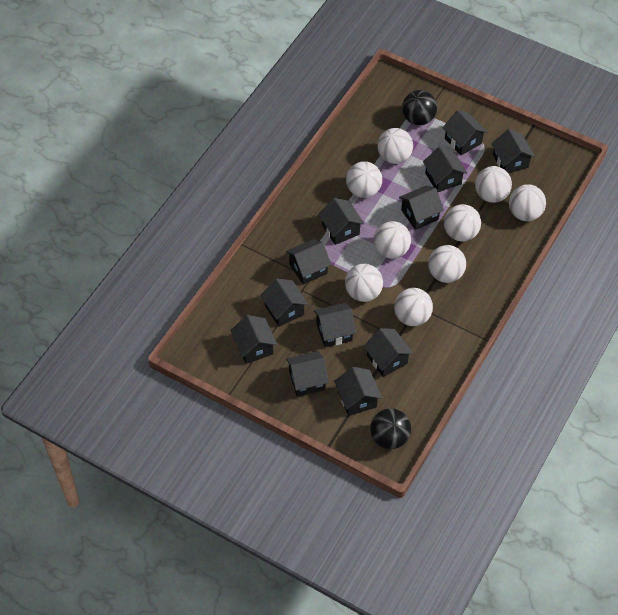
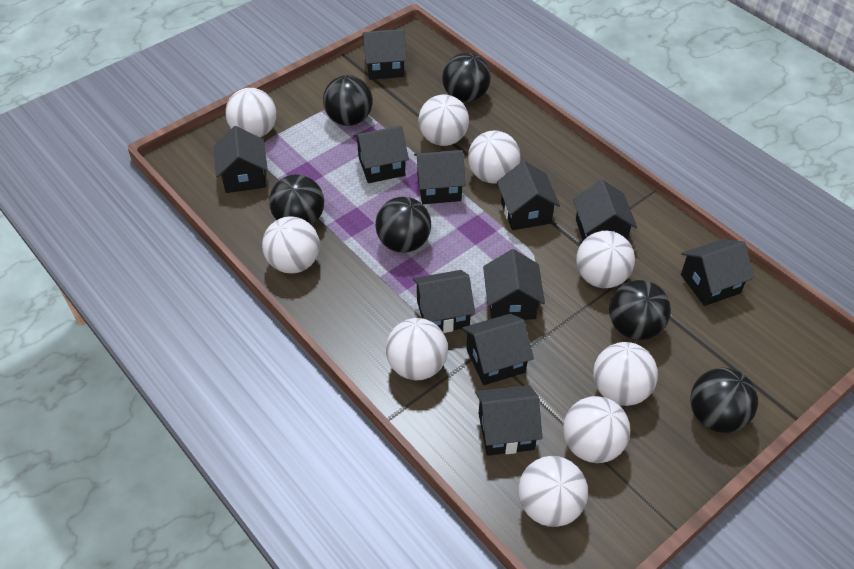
black ball: 2 -> 6
black house: 12 -> 11

